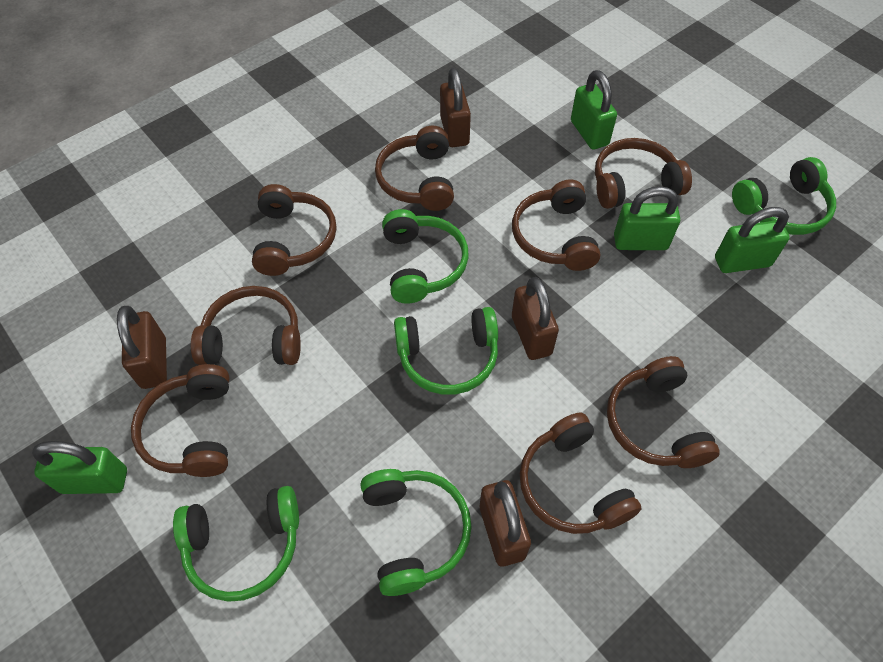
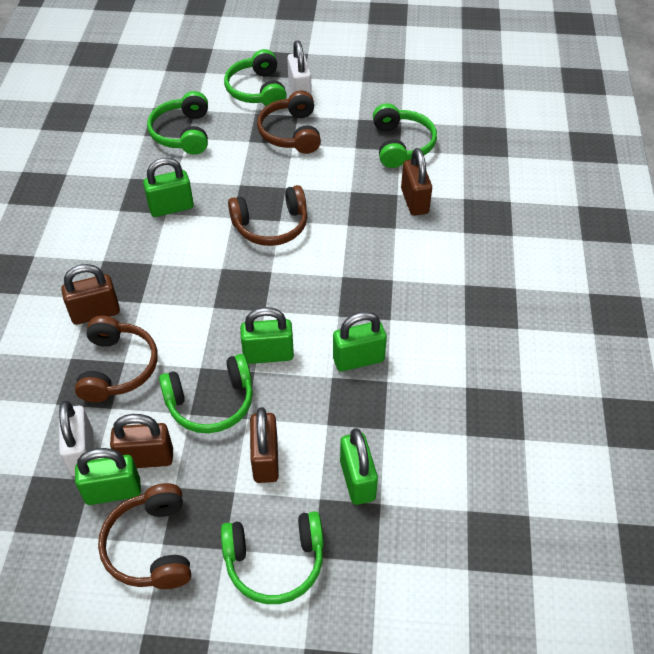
brown headphones: 8 -> 4
green padlock: 4 -> 5
white padlock: 0 -> 2

